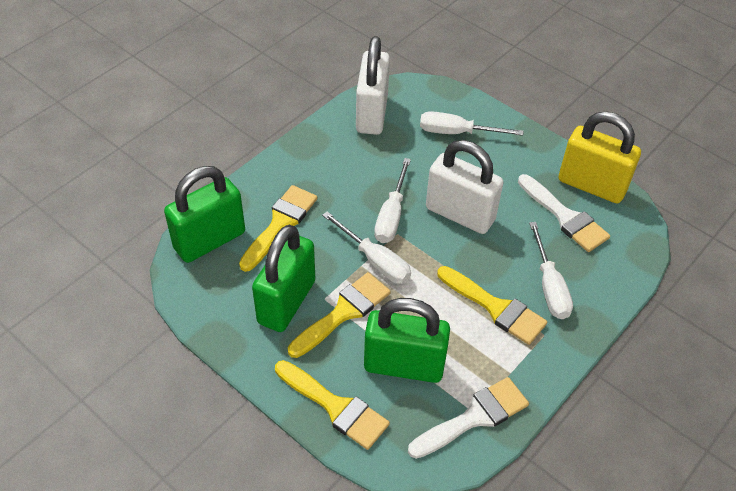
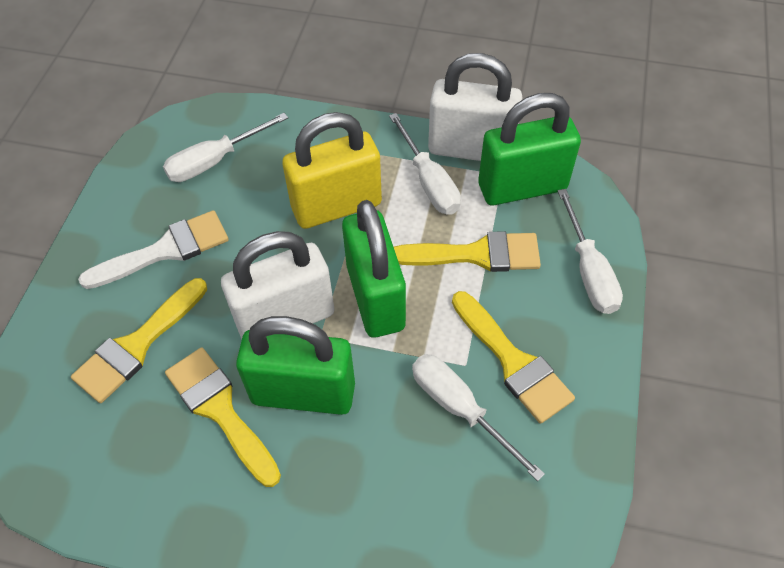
white brush: 2 -> 1

